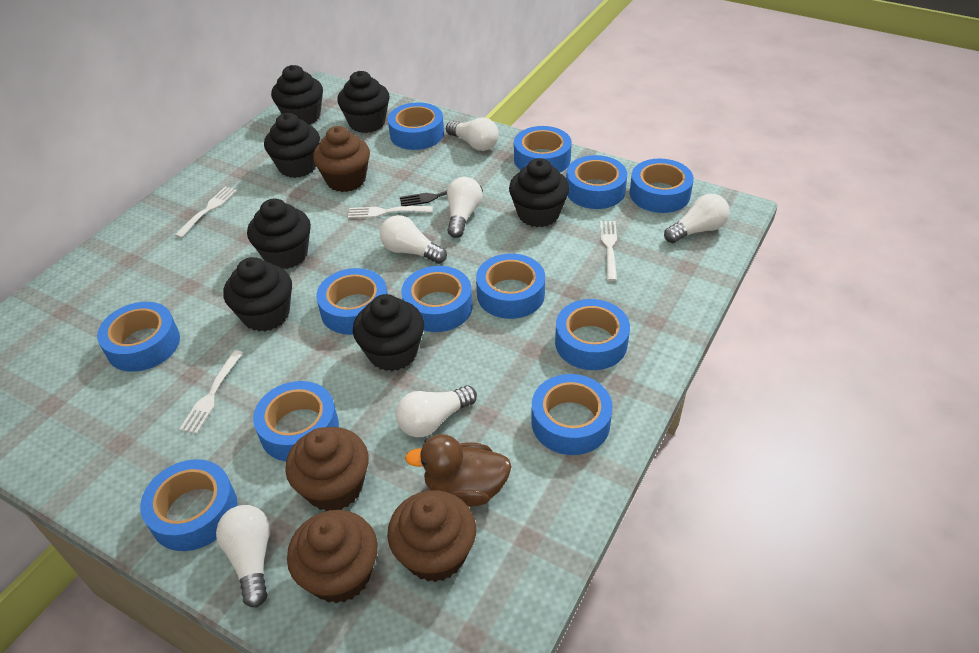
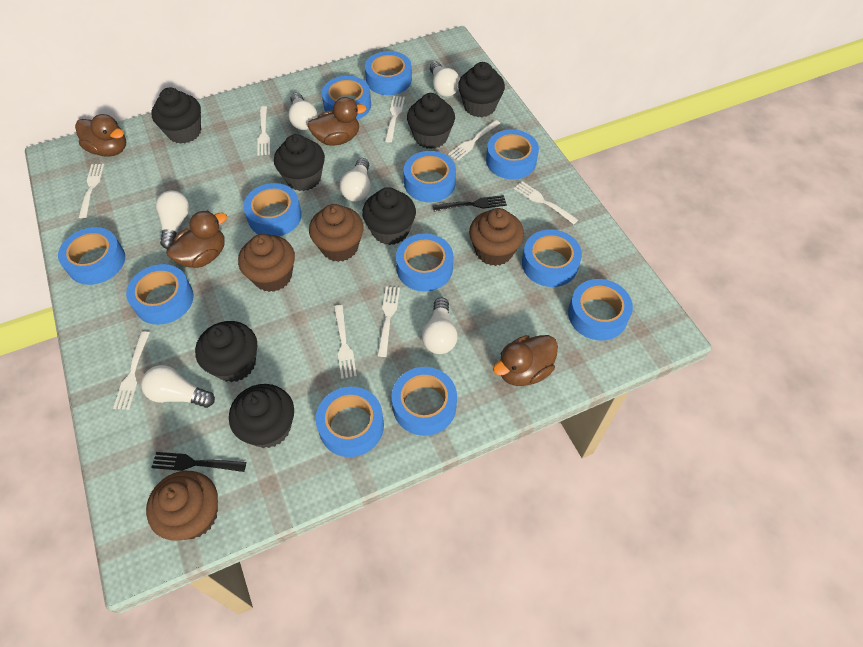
black fork: 1 -> 2
brown duck: 1 -> 4
white fork: 4 -> 8

